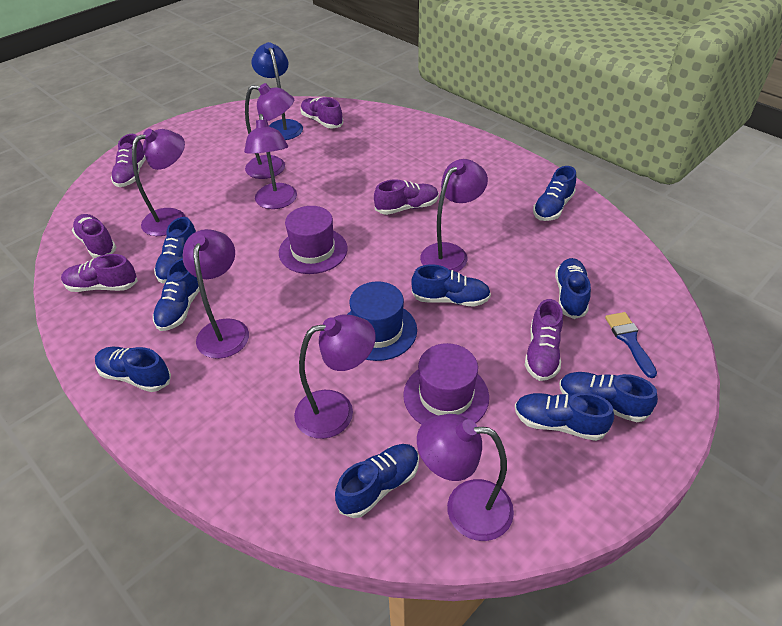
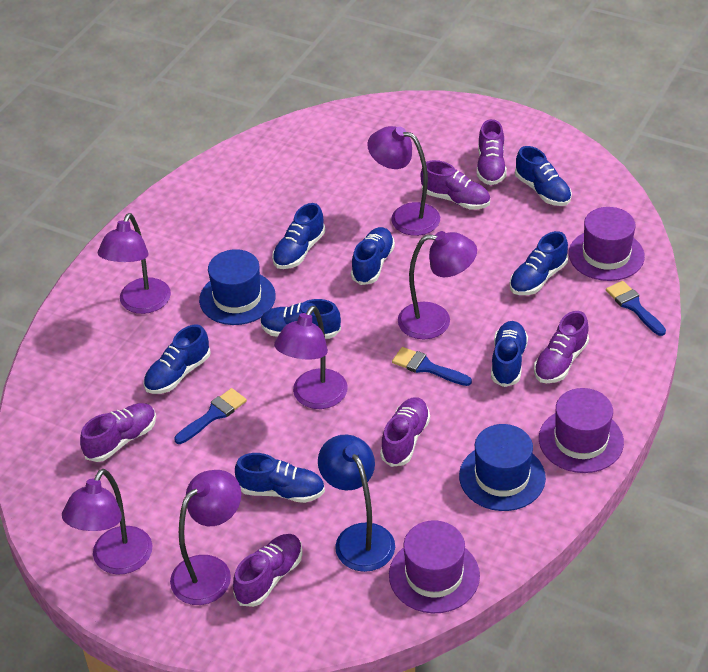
blue brush: 1 -> 3
blue hat: 1 -> 2
blue shoe: 9 -> 8
purple hat: 2 -> 3
purple lamp: 7 -> 6

